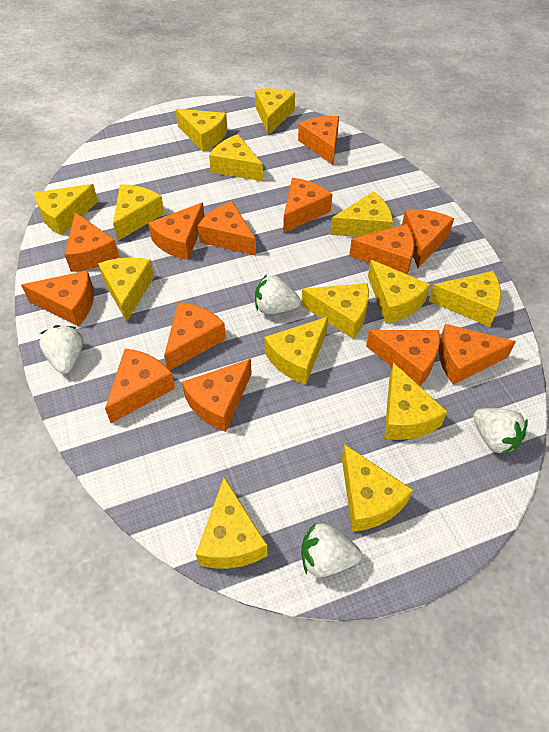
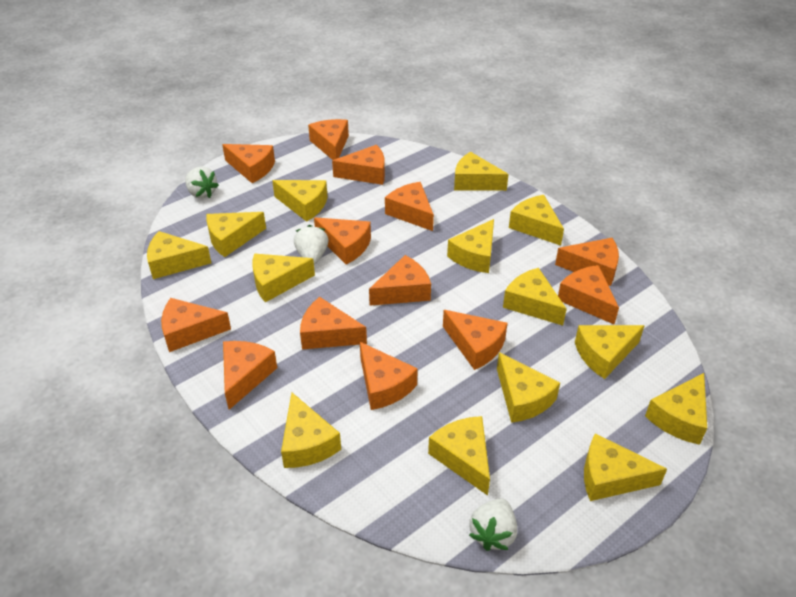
white strawberry: 4 -> 3

